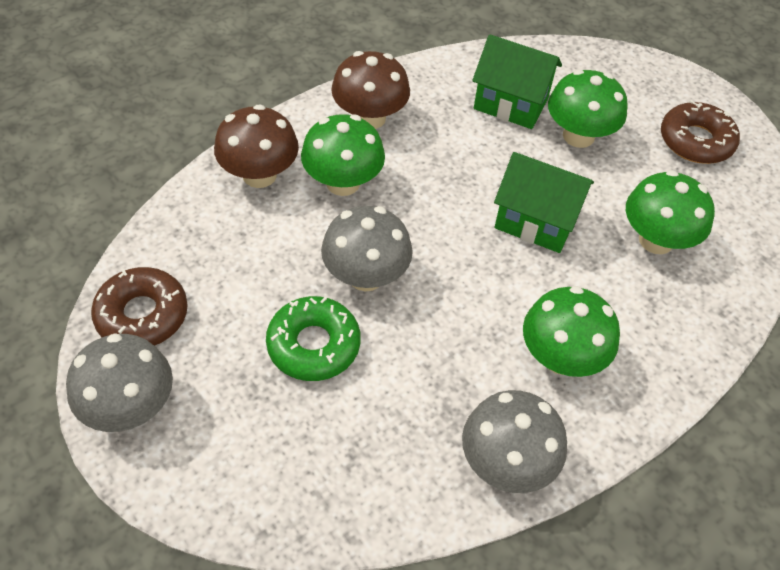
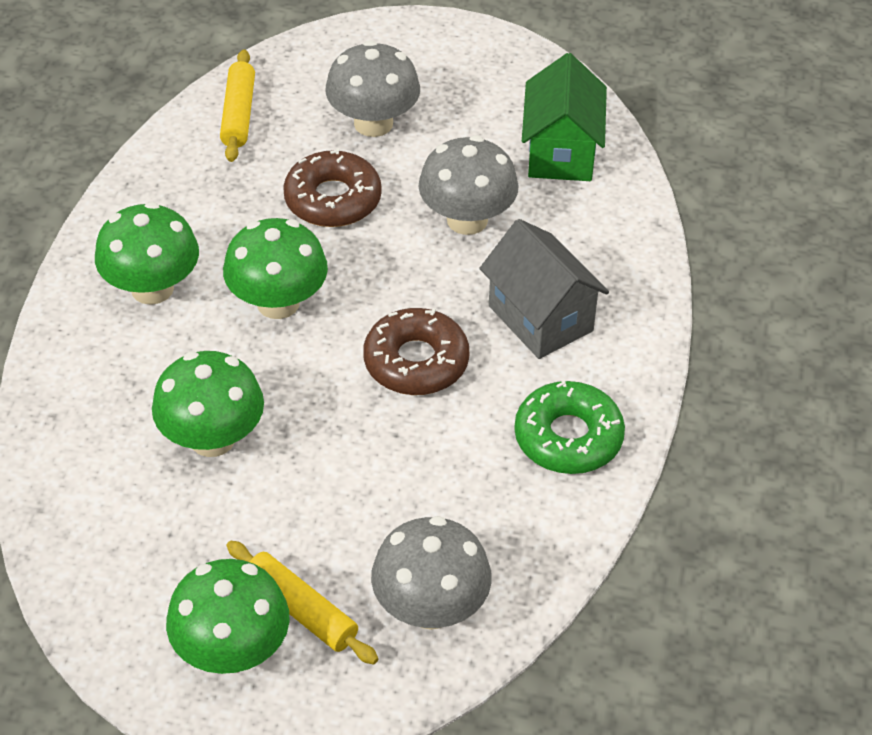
brown mushroom: 2 -> 0
green house: 2 -> 1
grey house: 0 -> 1
yellow rolling pin: 0 -> 2

